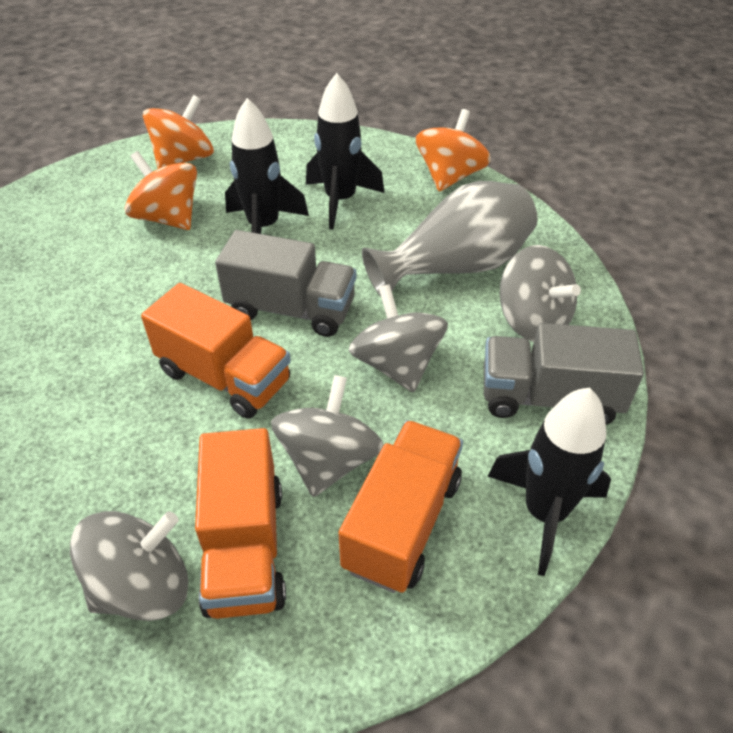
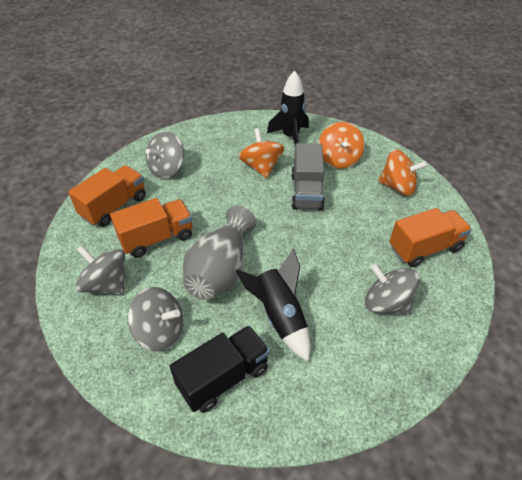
black rocket: 3 -> 2
black truck: 0 -> 1
grey truck: 2 -> 1

